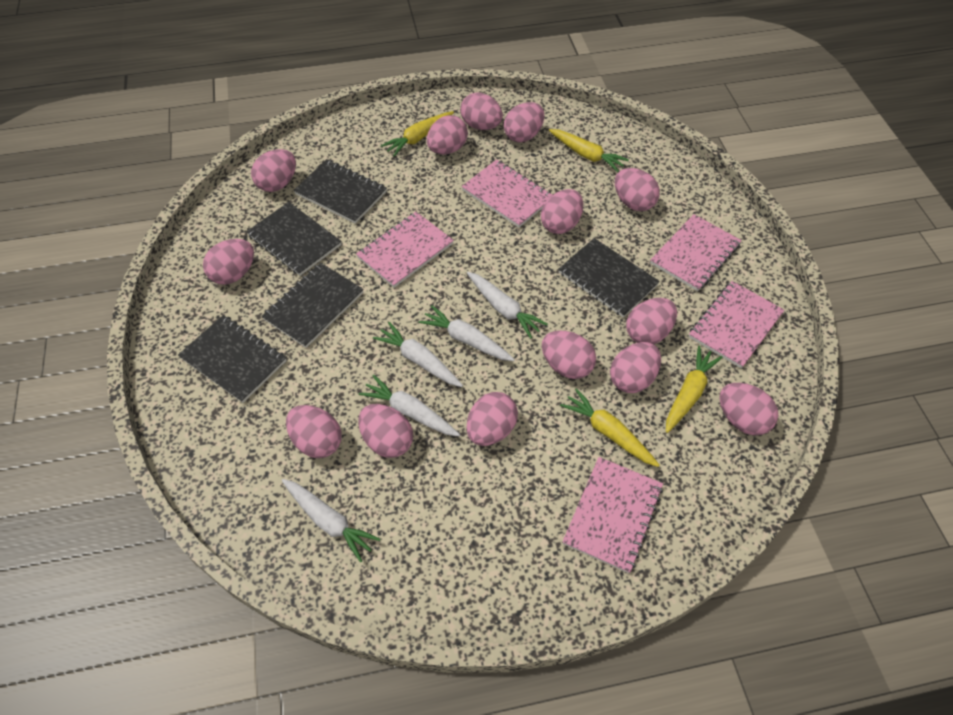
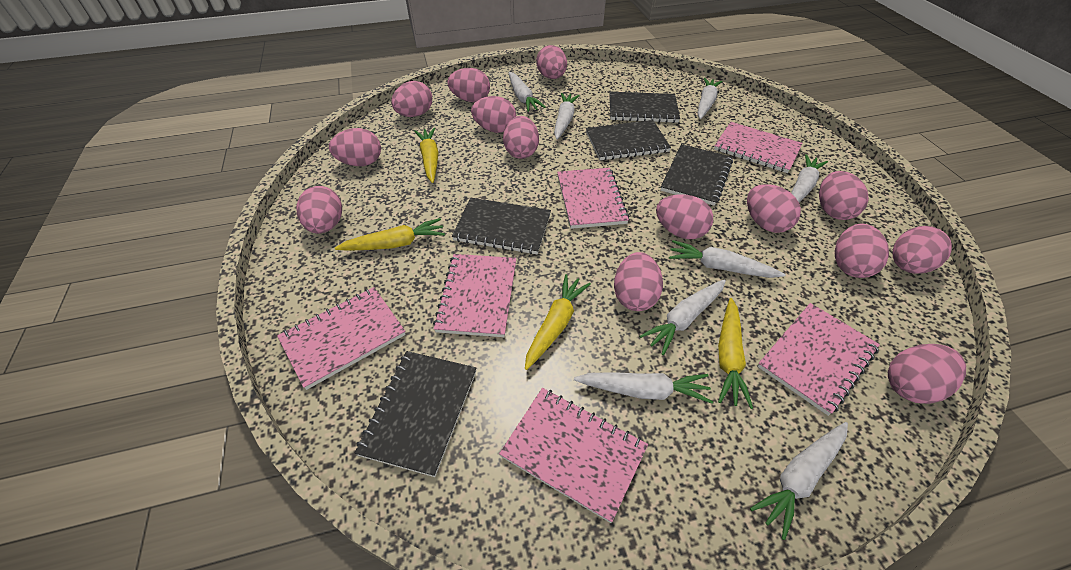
pink notebook: 5 -> 6
white carrot: 5 -> 8

